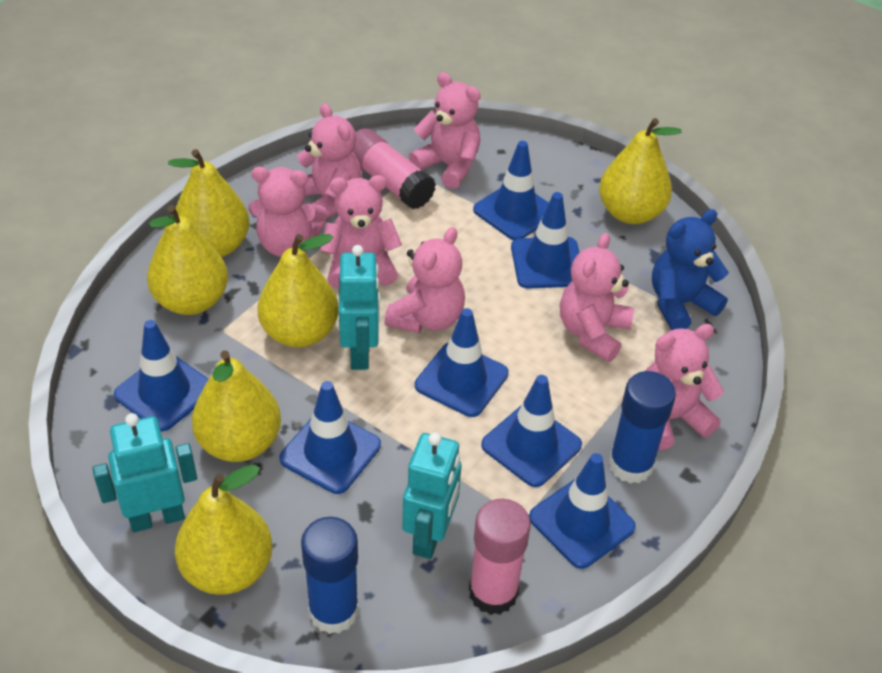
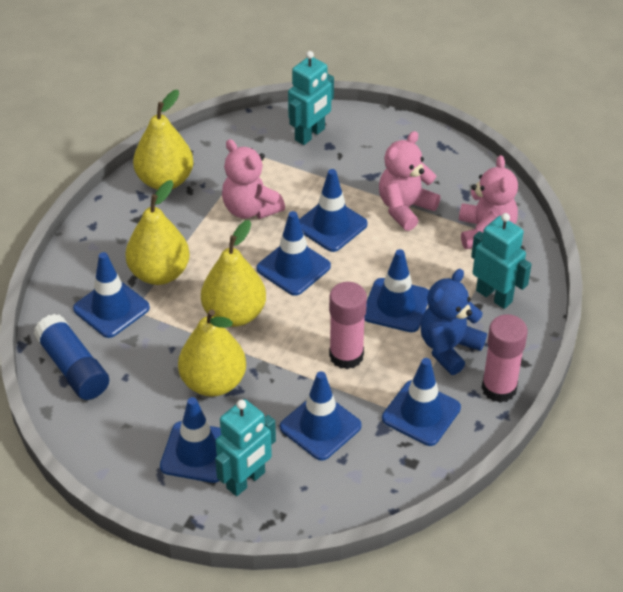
blue glue stick: 2 -> 1
pink teddy bear: 7 -> 3
yellow pear: 6 -> 4

